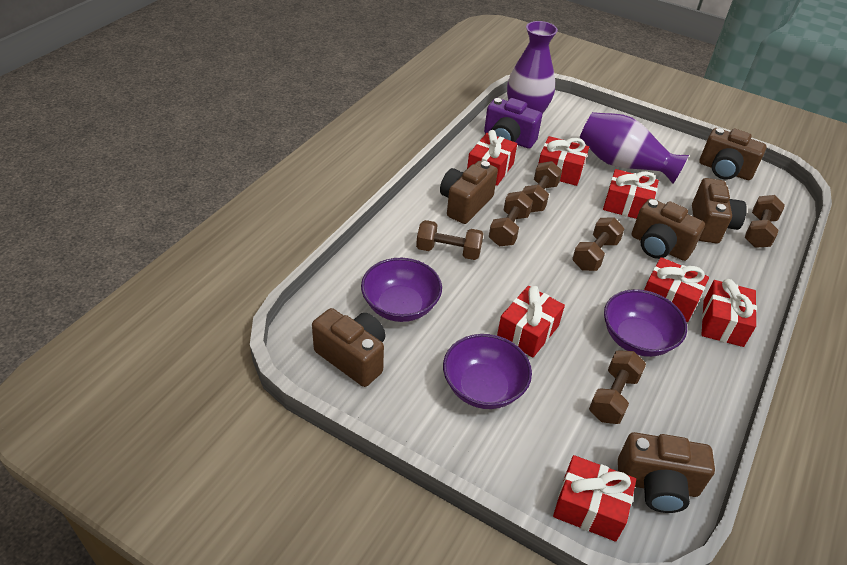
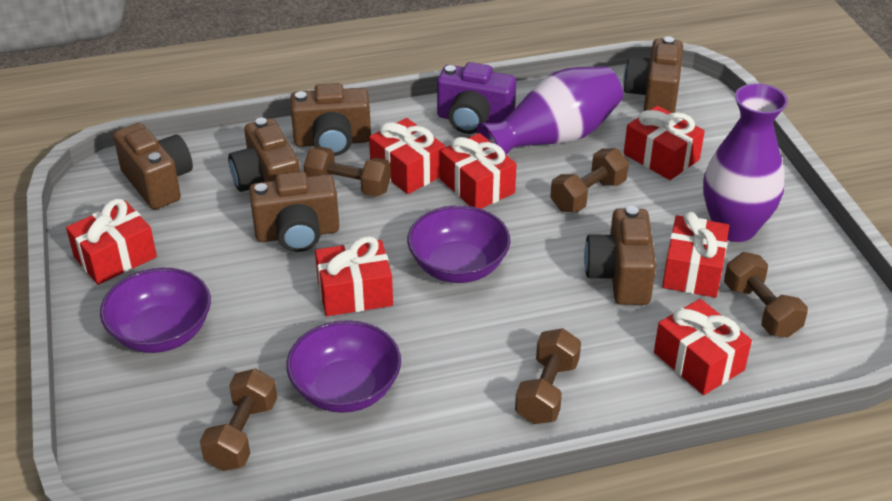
brown dumbbell: 6 -> 5

